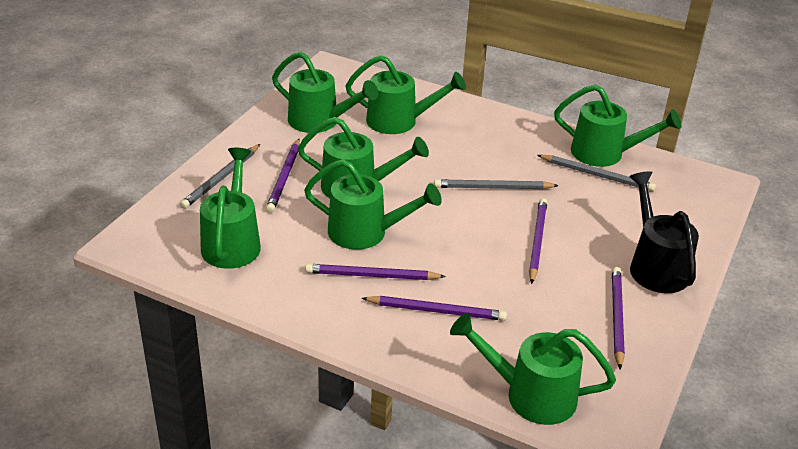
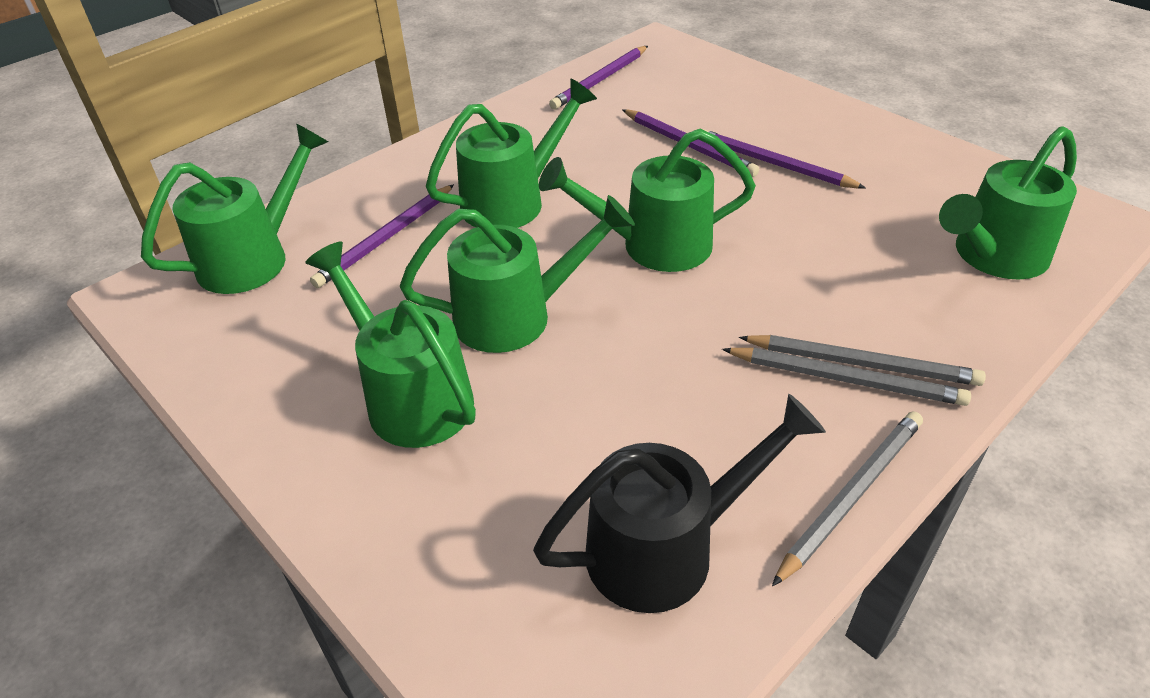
green watering can: 7 -> 6
purple pencil: 5 -> 4

